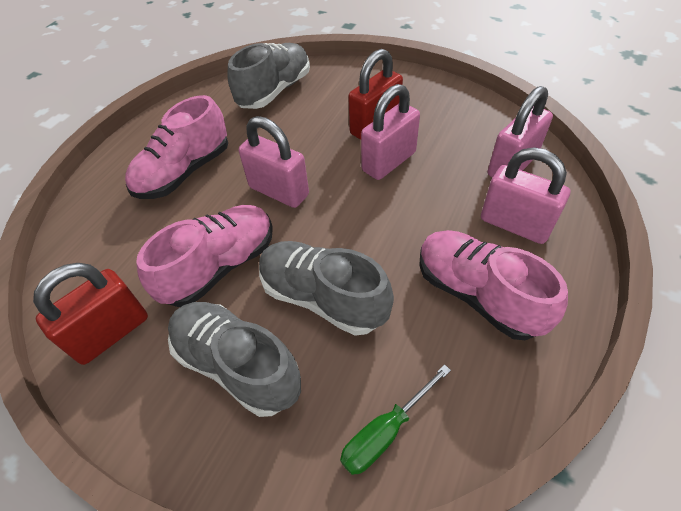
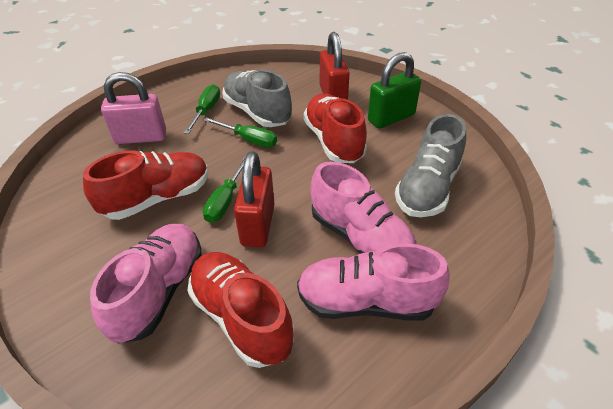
green padlock: 0 -> 1
green screwdriver: 1 -> 3
grey shoe: 3 -> 2
pink padlock: 4 -> 1
red shoe: 0 -> 3

